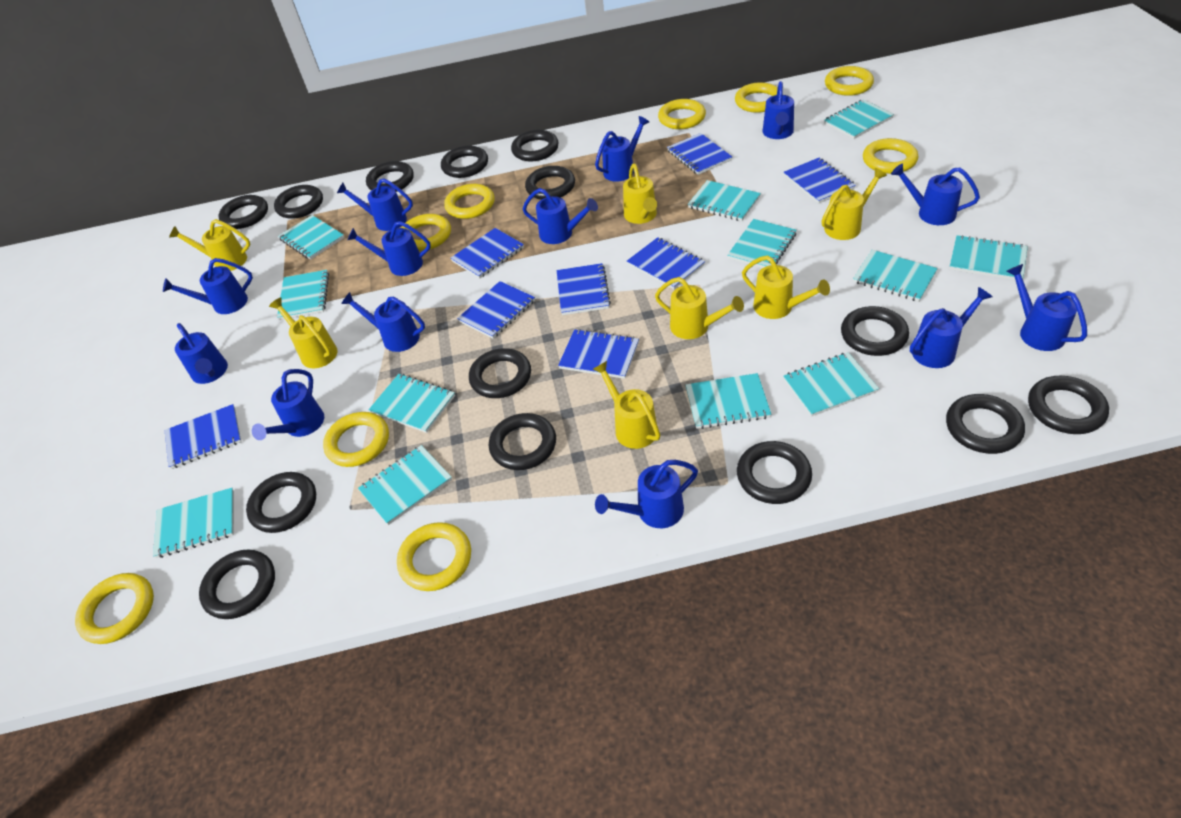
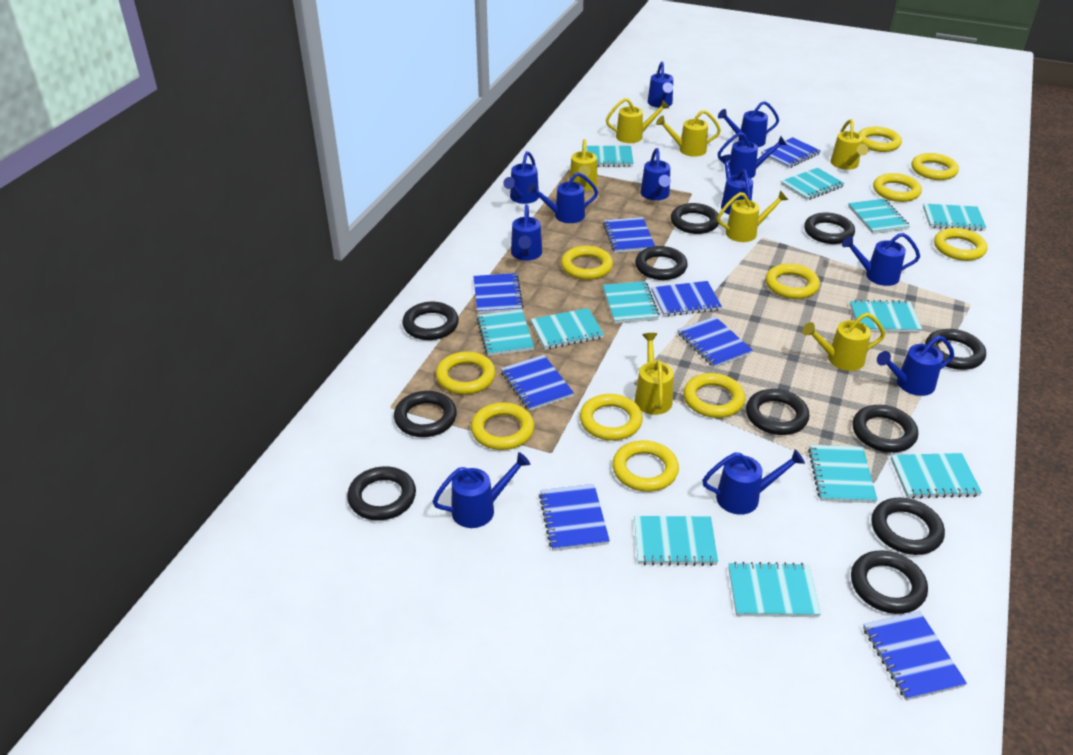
black ring: 14 -> 11
blue watering can: 13 -> 12
yellow ring: 9 -> 11

